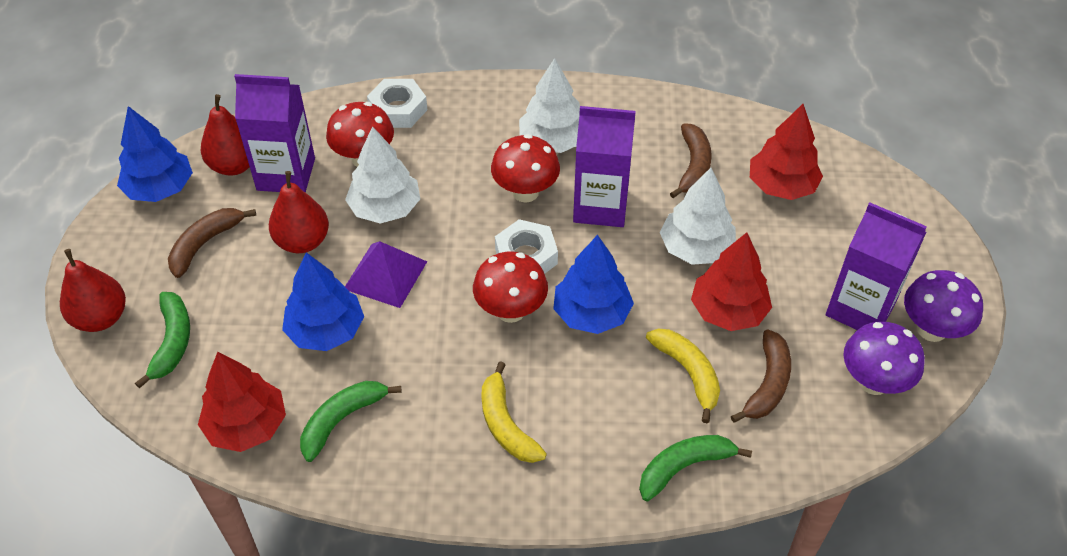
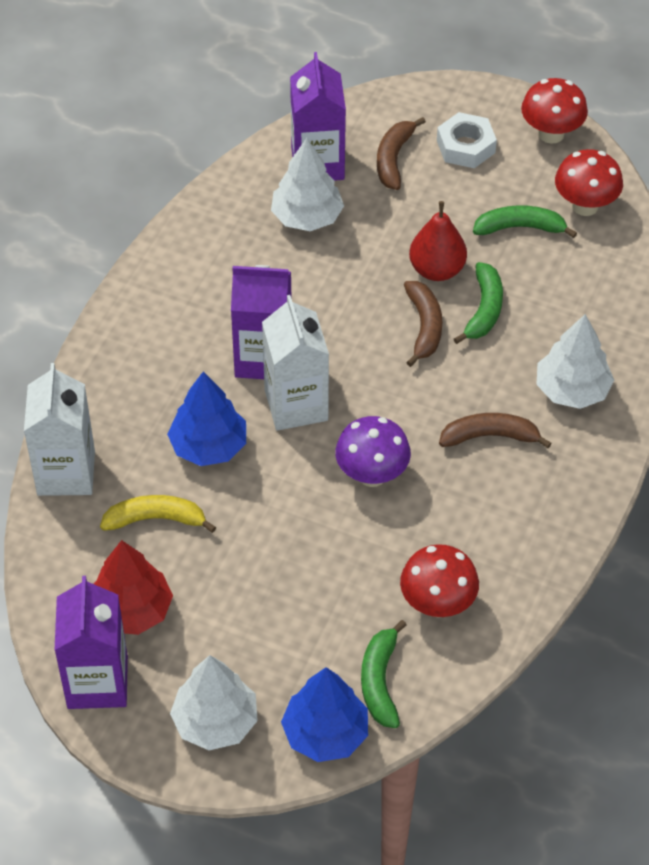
blue tree: 3 -> 2
purple mushroom: 2 -> 1
purple pyramid: 1 -> 0
red pear: 3 -> 1
red tree: 3 -> 1
white carton: 0 -> 2
white nut: 2 -> 1
yellow banana: 2 -> 1

